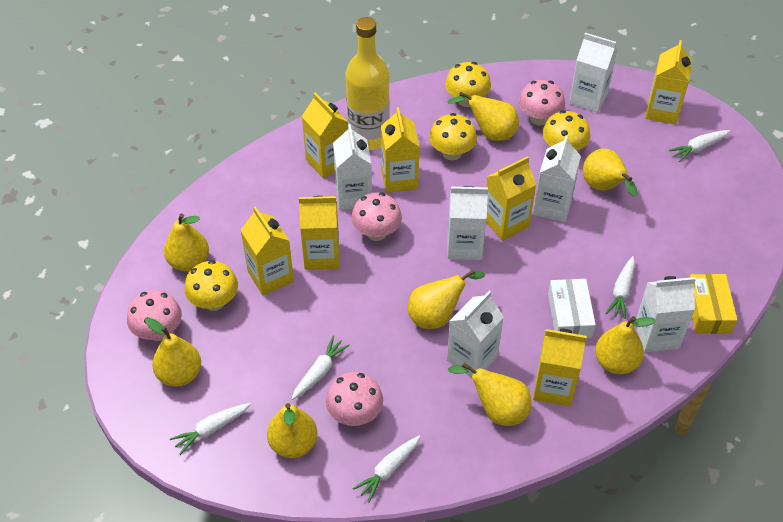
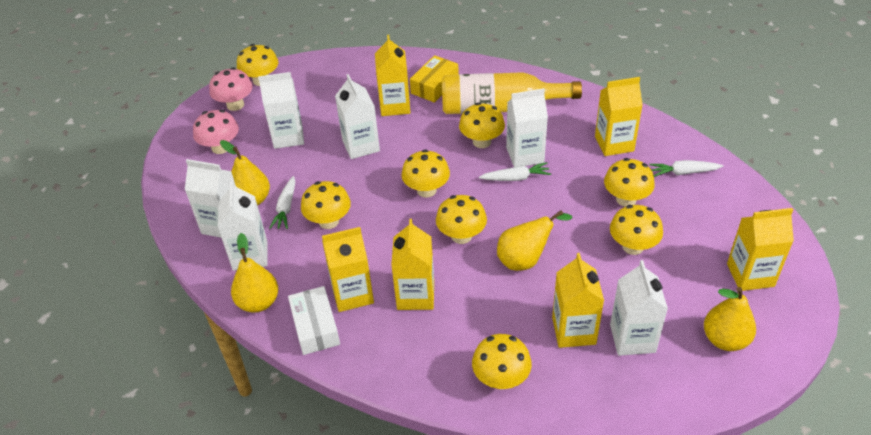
pink mushroom: 4 -> 2
white carrot: 5 -> 3
yellow carton: 7 -> 6
yellow mushroom: 4 -> 8
yellow pear: 8 -> 4

